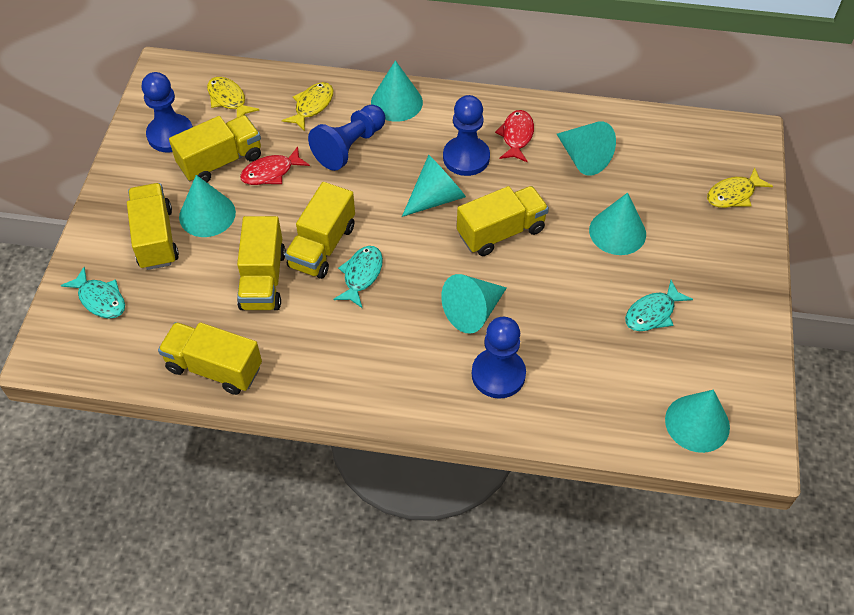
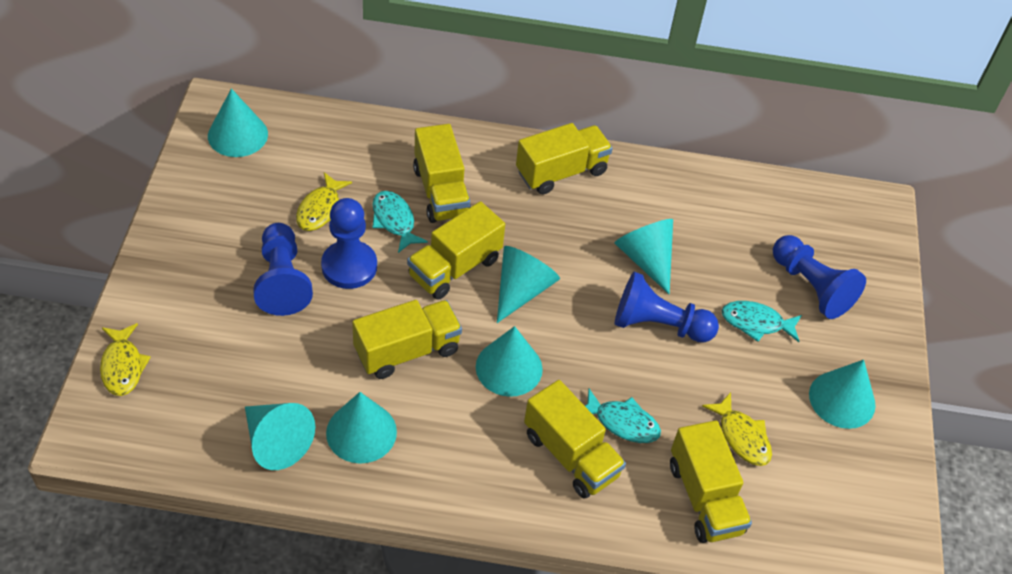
red fish: 2 -> 0

